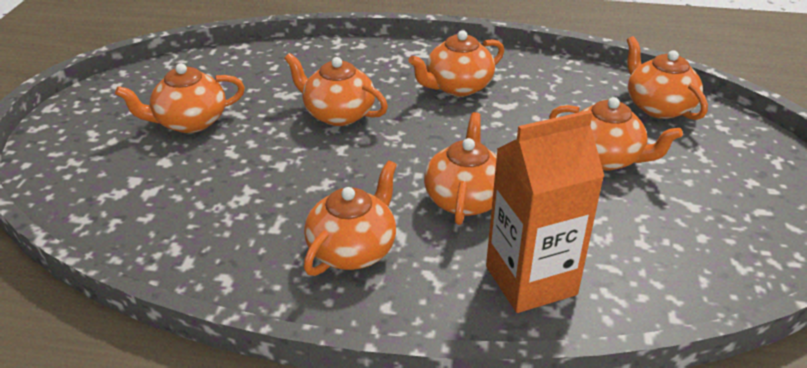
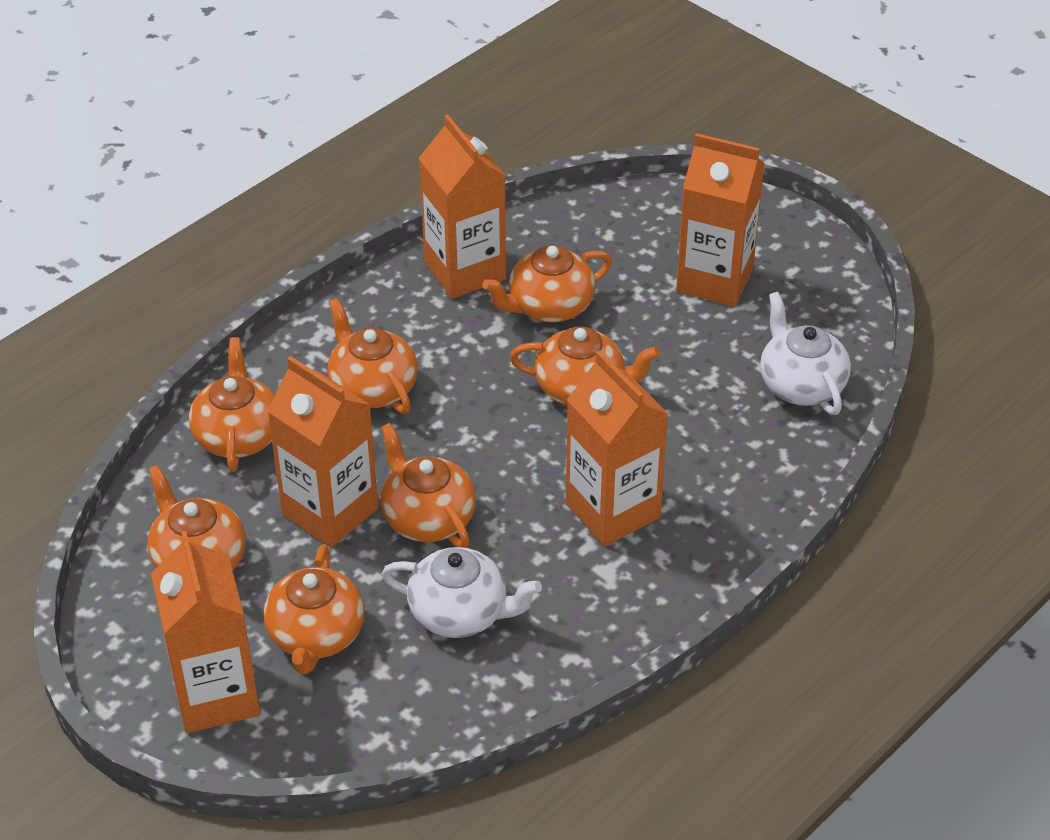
orange carton: 1 -> 5
white teapot: 0 -> 2

